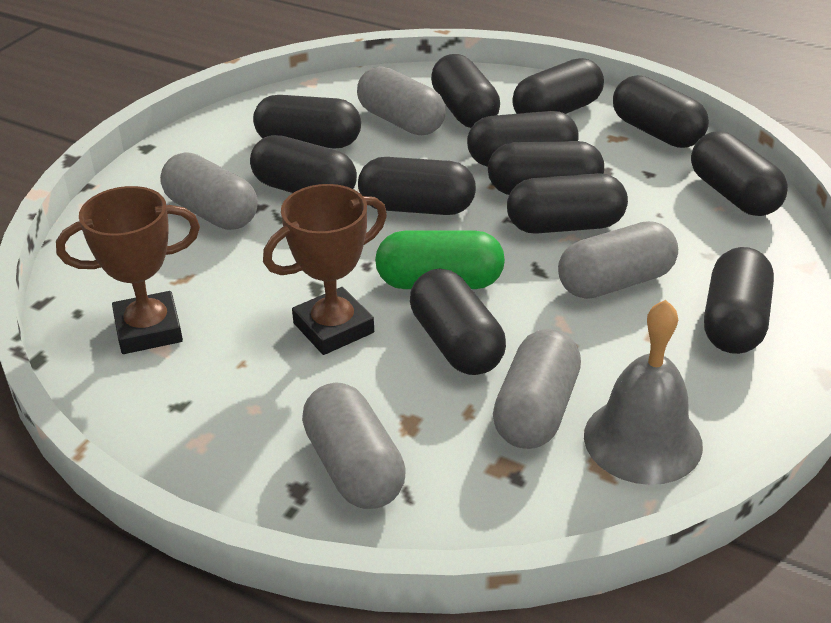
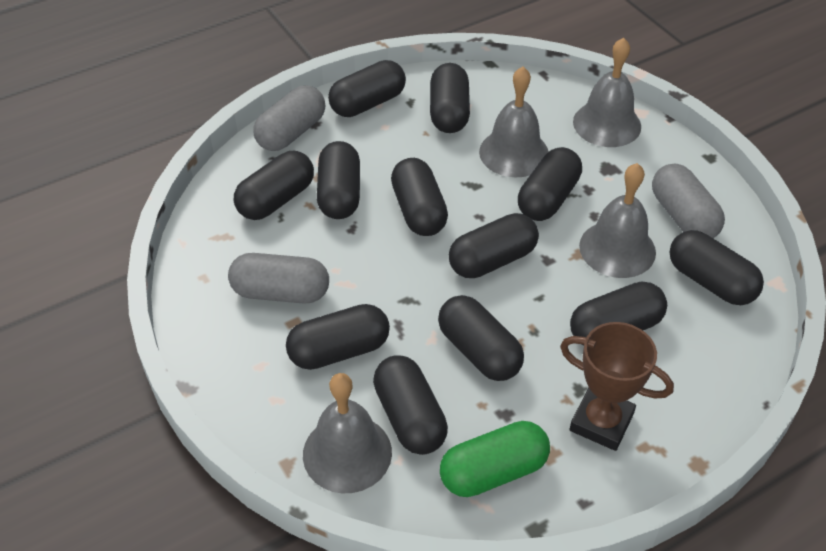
brown trophy: 2 -> 1
grey bell: 1 -> 4
grey capsule: 5 -> 3

